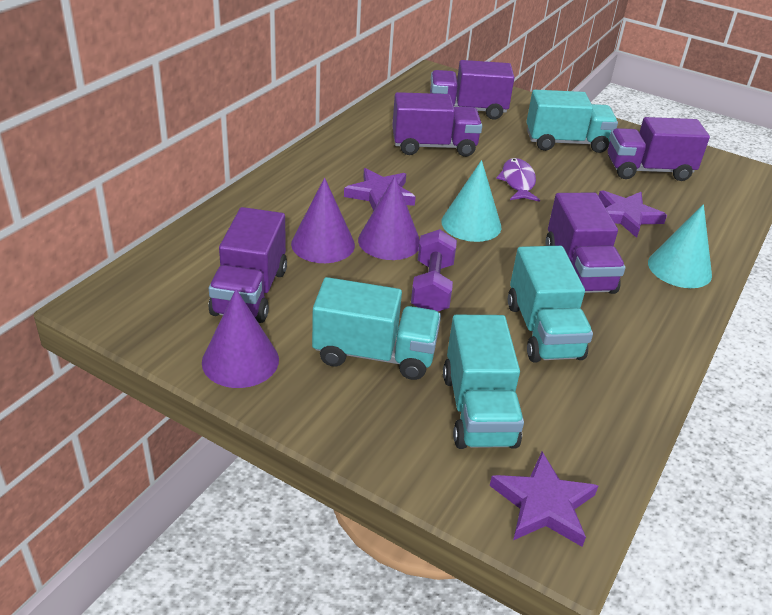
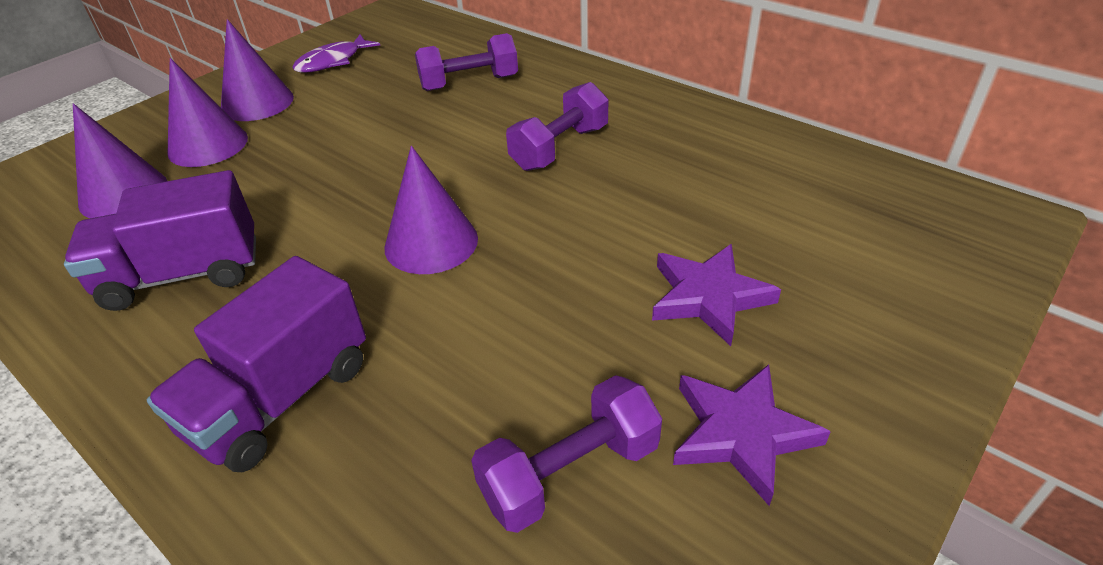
purple cone: 3 -> 4
purple dumbbell: 1 -> 3
purple star: 3 -> 2
purple truck: 5 -> 2
turquoise cone: 2 -> 0
turquoise truck: 4 -> 0

